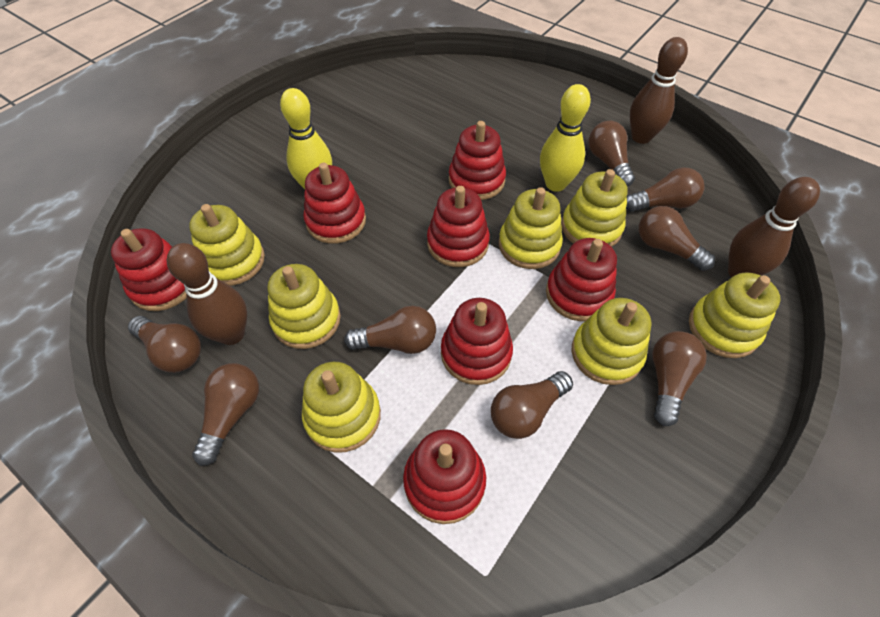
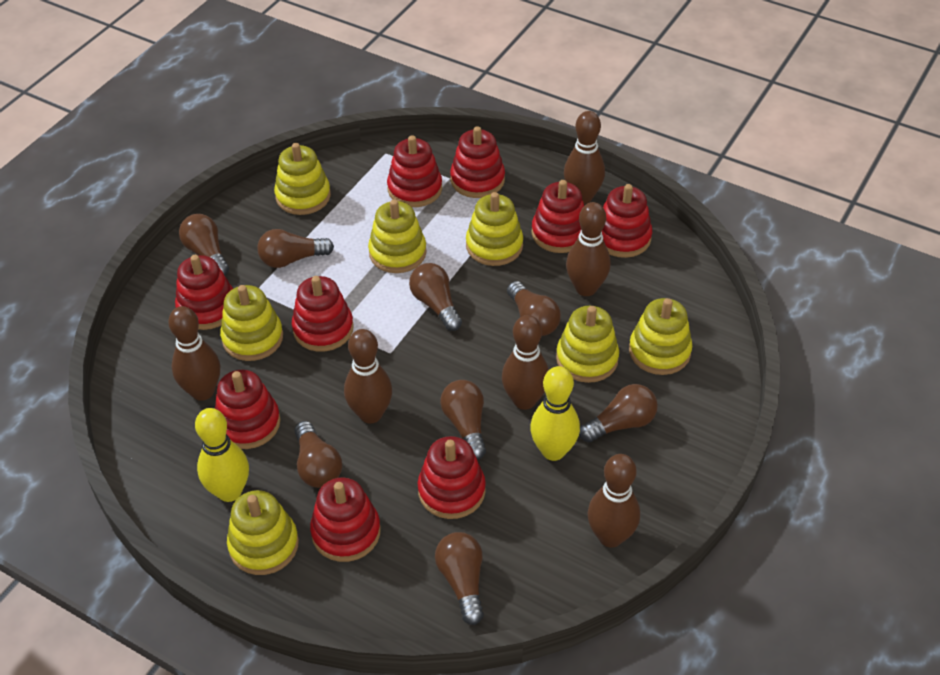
brown bowling pin: 3 -> 6
red stacking toy: 7 -> 9

